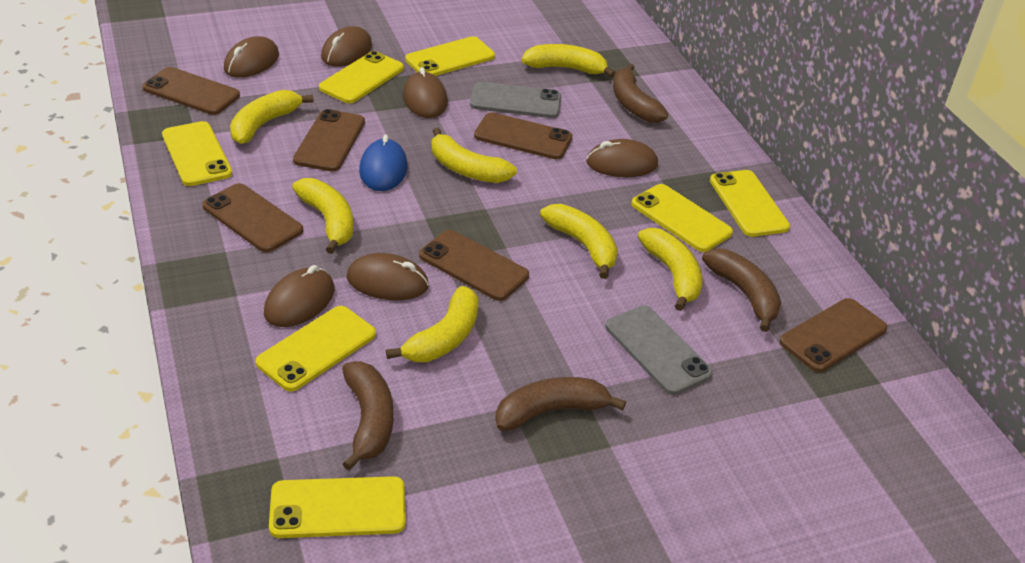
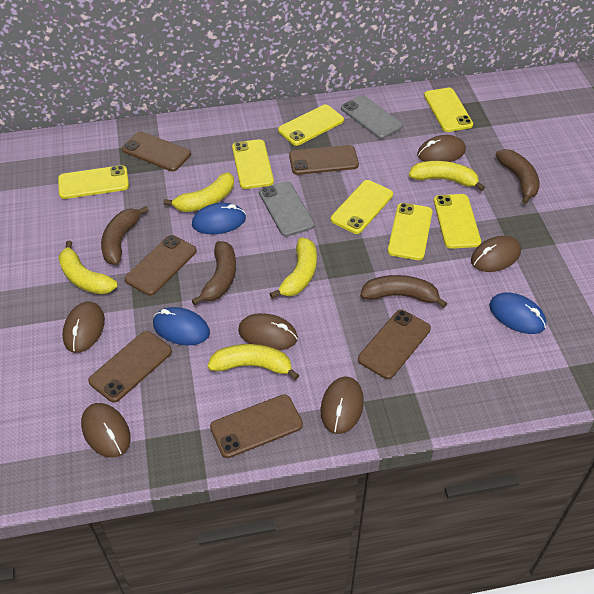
blue mouse: 1 -> 3
yellow banana: 7 -> 5

